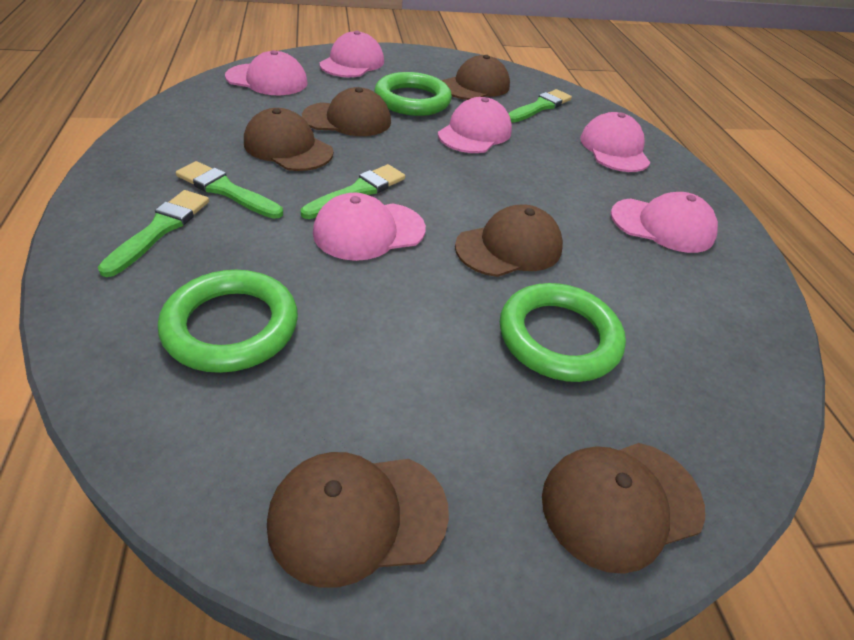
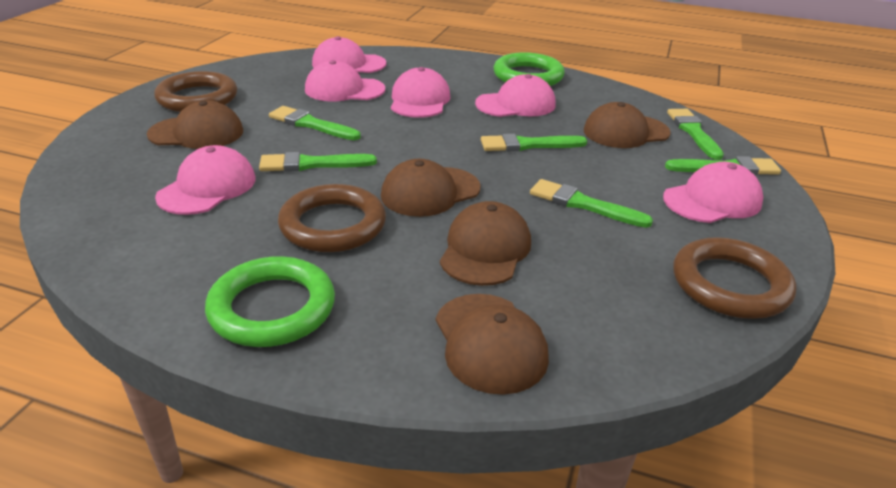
brown cap: 6 -> 5
brown ring: 0 -> 3
green brush: 4 -> 6
green ring: 3 -> 2

